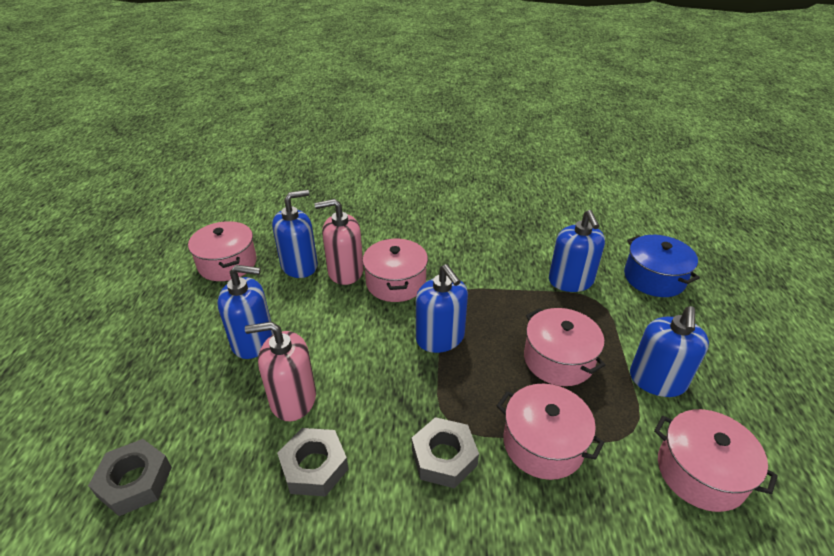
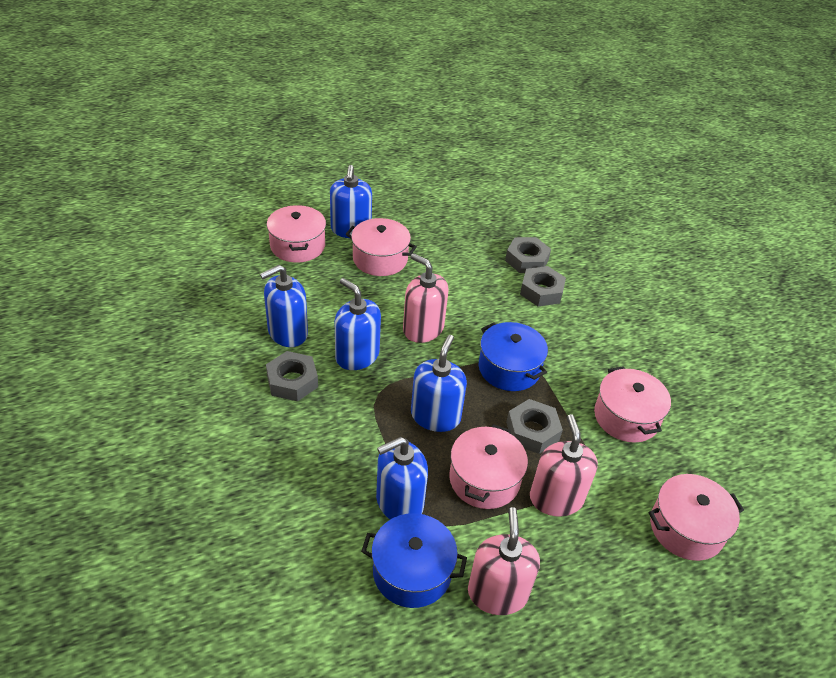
blue pot: 1 -> 2
grey nut: 3 -> 4
pink soap dispenser: 2 -> 3

